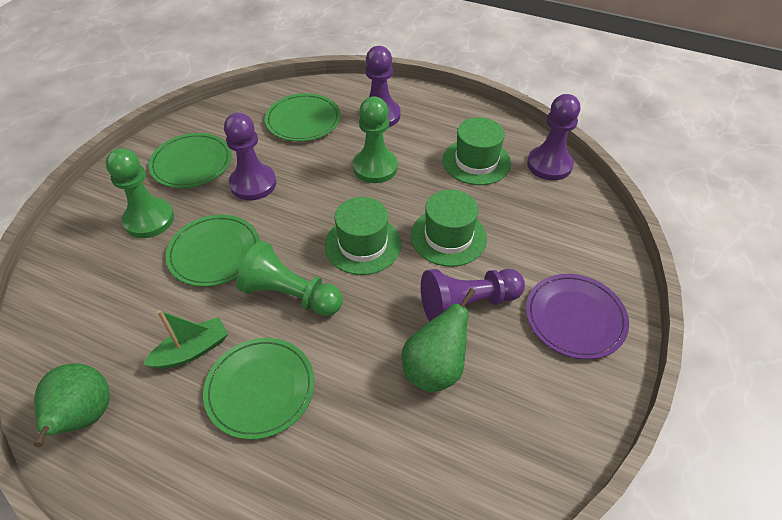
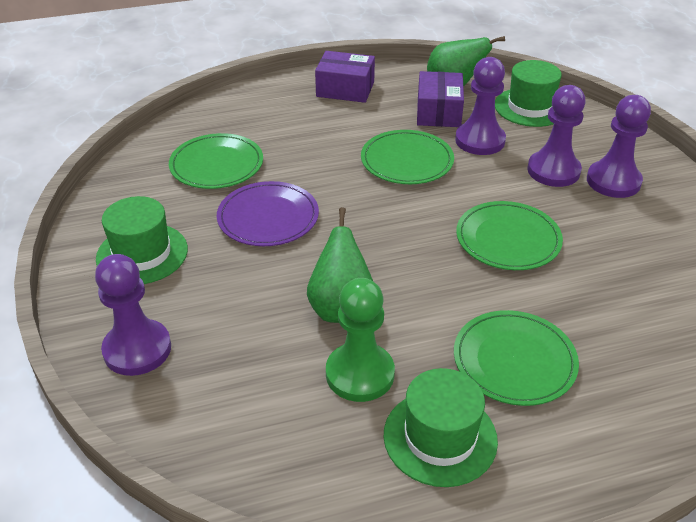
green boat: 1 -> 0
green pawn: 3 -> 1
purple box: 0 -> 2

